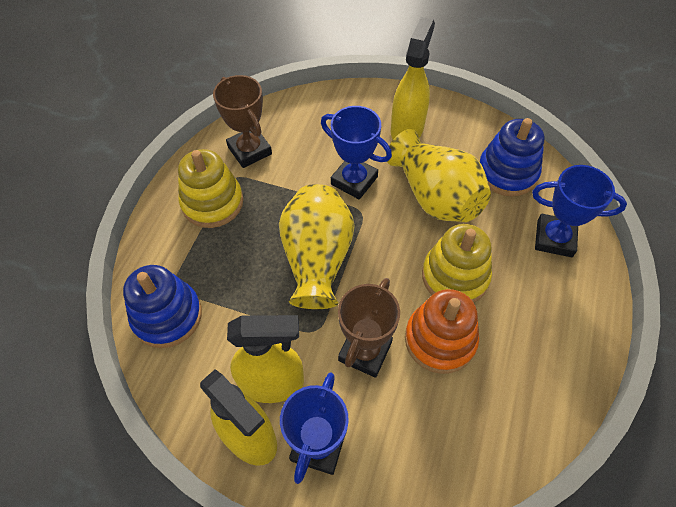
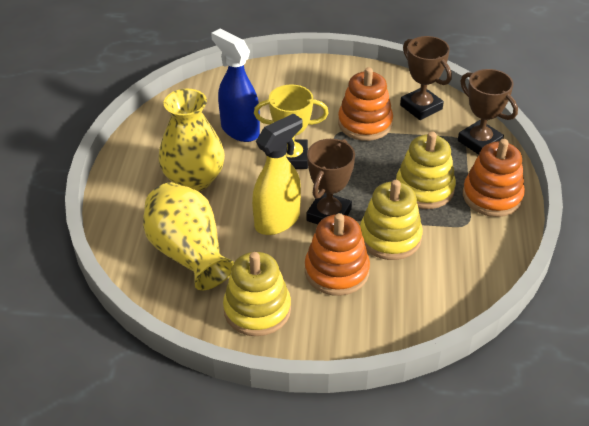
blue spray bottle: 0 -> 1
blue stacking toy: 2 -> 0
blue trophy: 3 -> 0
brown trophy: 2 -> 3
orange stacking toy: 1 -> 3
yellow spray bottle: 3 -> 1
yellow stacking toy: 2 -> 3
yellow trophy: 0 -> 1

